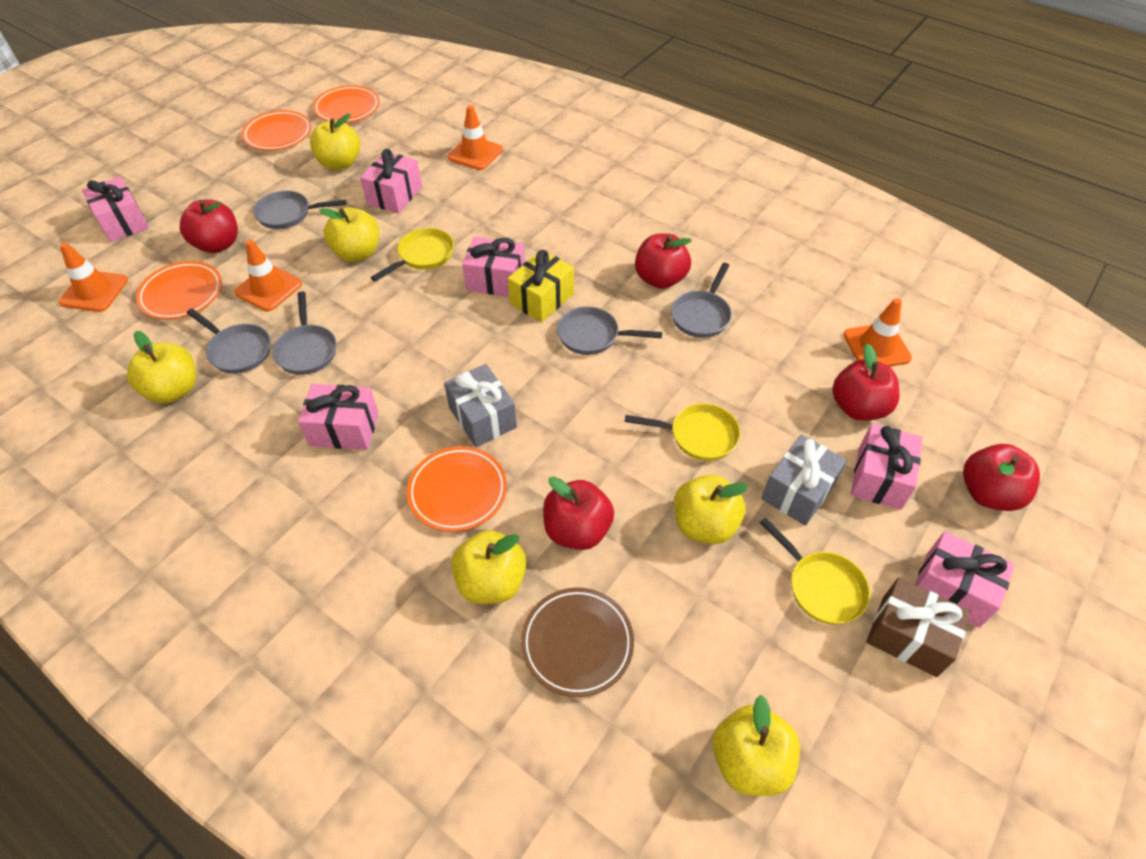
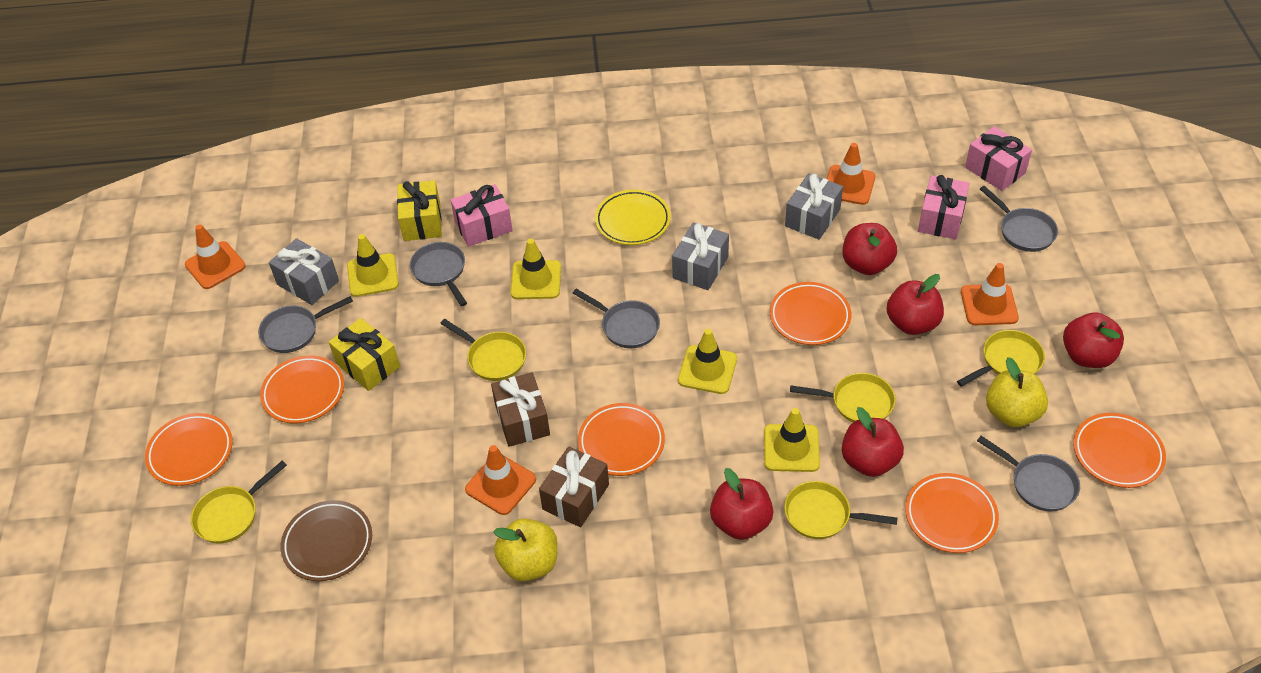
brown gift: 1 -> 2
grey gift: 2 -> 3
orange plate: 4 -> 6
pink gift: 6 -> 3
yellow apple: 6 -> 2
yellow gift: 1 -> 2
yellow pan: 3 -> 5
yellow plate: 0 -> 1
yellow traffic cone: 0 -> 4

